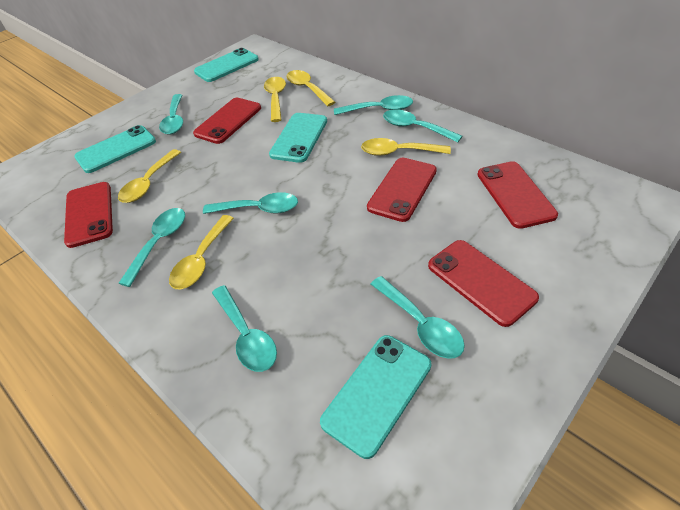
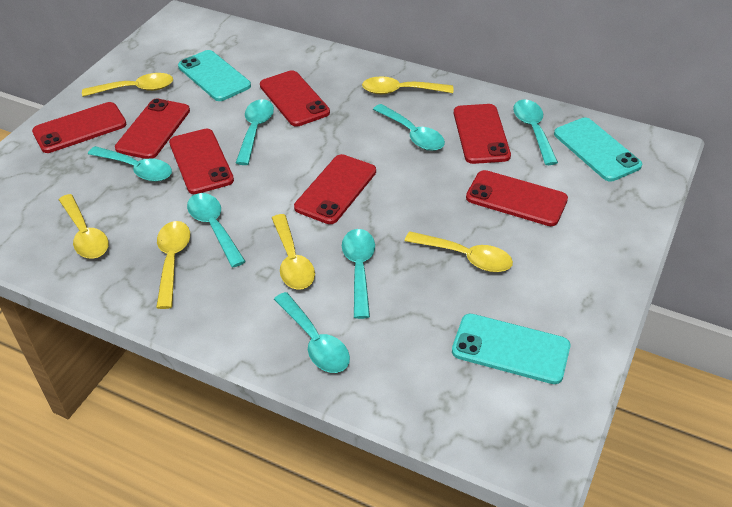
red phone: 5 -> 7
turquoise phone: 4 -> 3
yellow spoon: 5 -> 6

